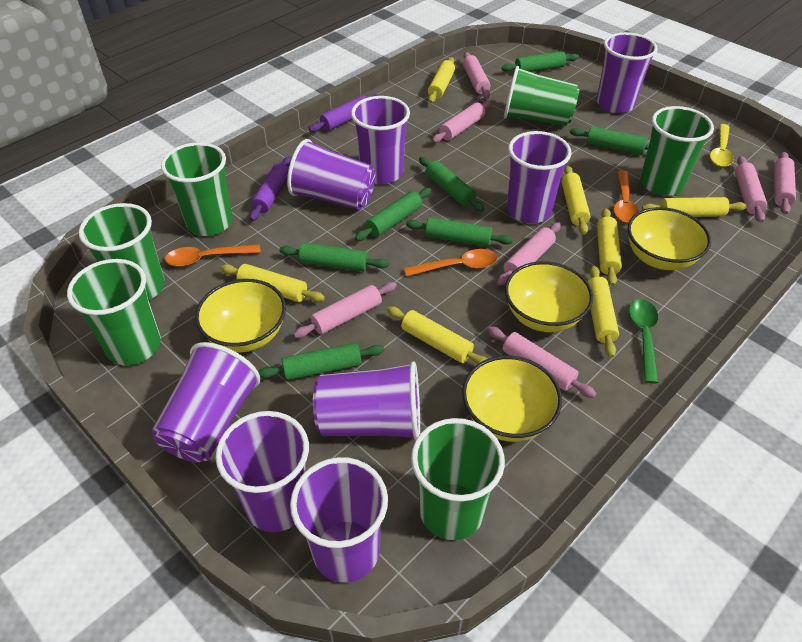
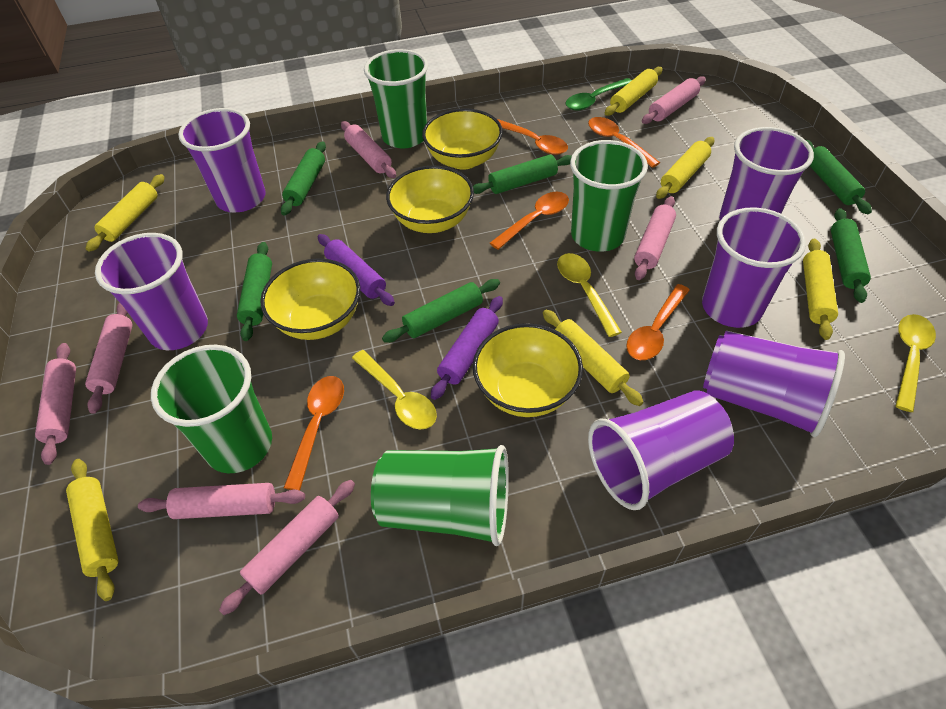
green cup: 6 -> 4
green rolling pin: 7 -> 6
orange spoon: 3 -> 5
purple cup: 8 -> 6
yellow rolling pin: 7 -> 6
yellow spoon: 1 -> 3

